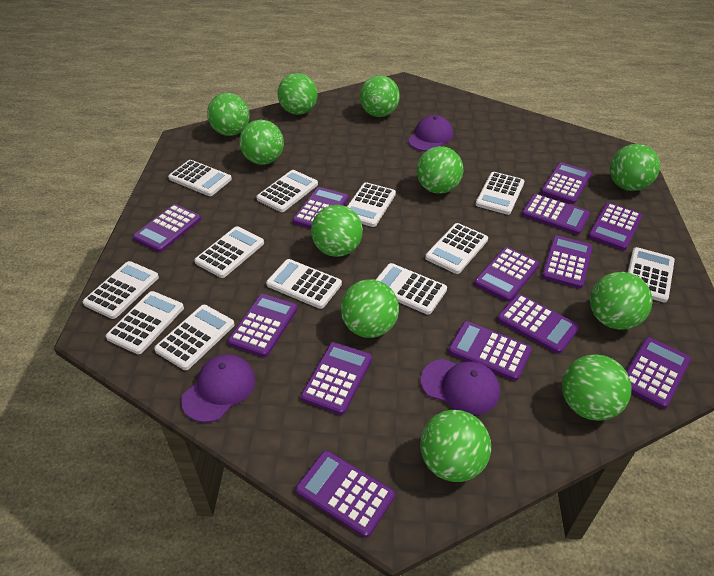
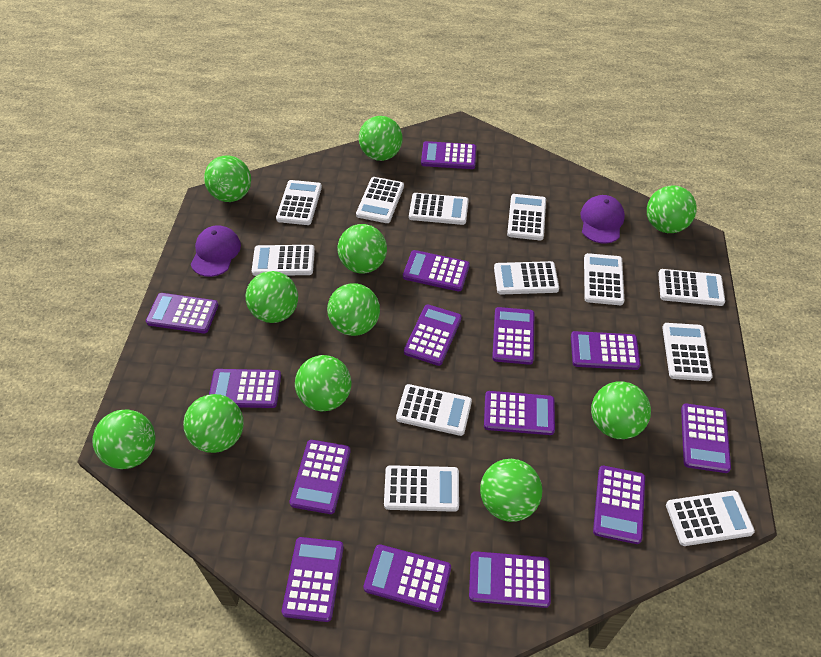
purple calculator: 13 -> 14
purple cap: 3 -> 2

